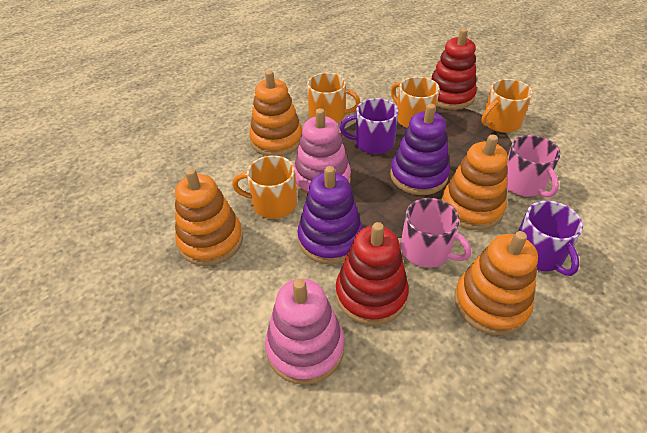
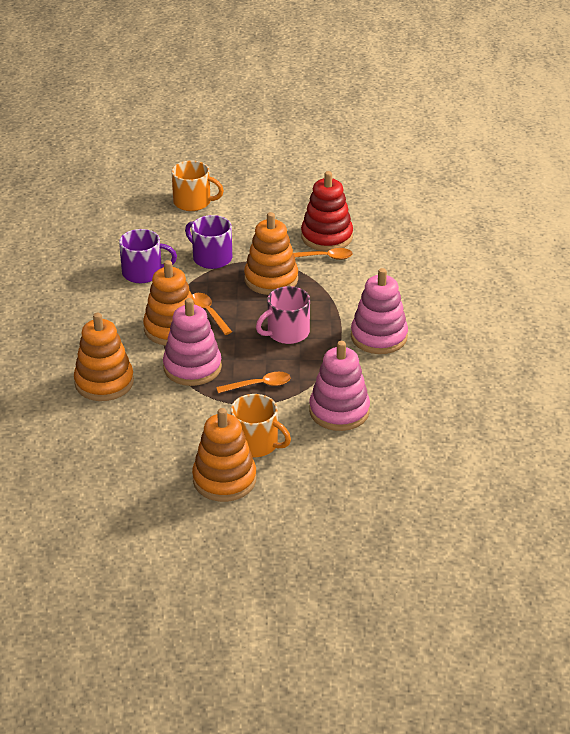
orange mug: 4 -> 2
orange spoon: 0 -> 3
pink mug: 2 -> 1
pink stacking toy: 2 -> 3
purple stacking toy: 2 -> 0
red stacking toy: 2 -> 1

